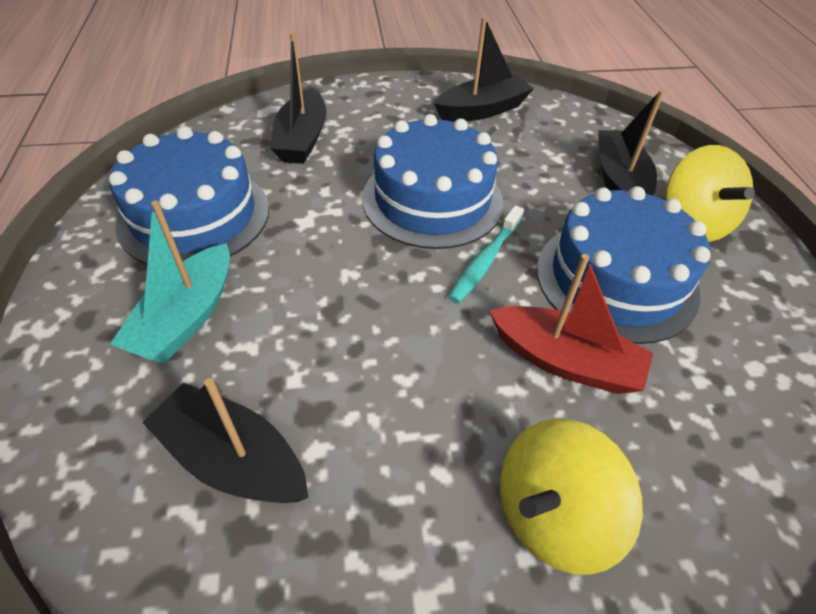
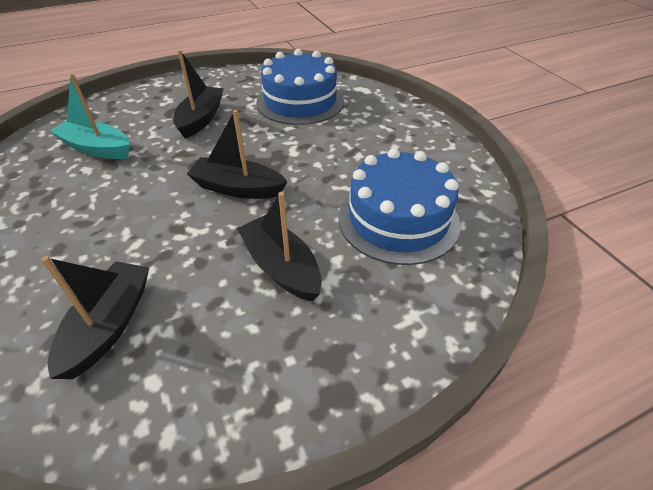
blue cake: 3 -> 2
red boat: 1 -> 0
turquoise toothbrush: 1 -> 0
yellow spinning top: 2 -> 0

